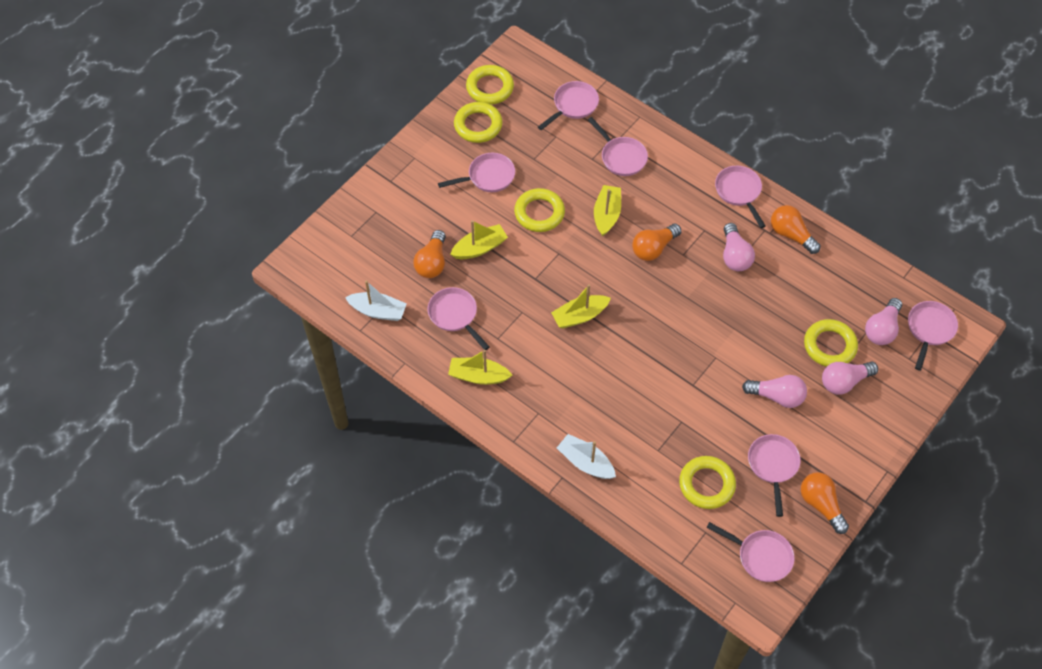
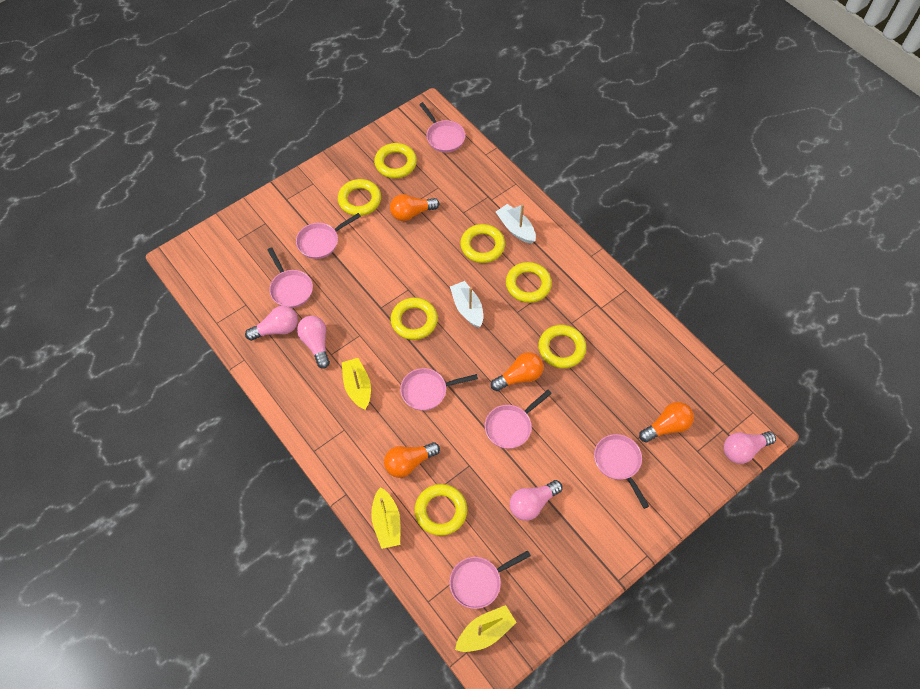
pink pan: 8 -> 7
yellow boat: 4 -> 3
yellow ring: 5 -> 7

